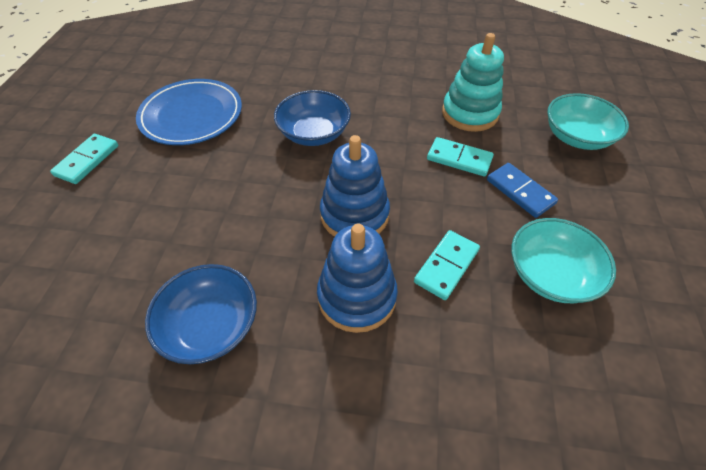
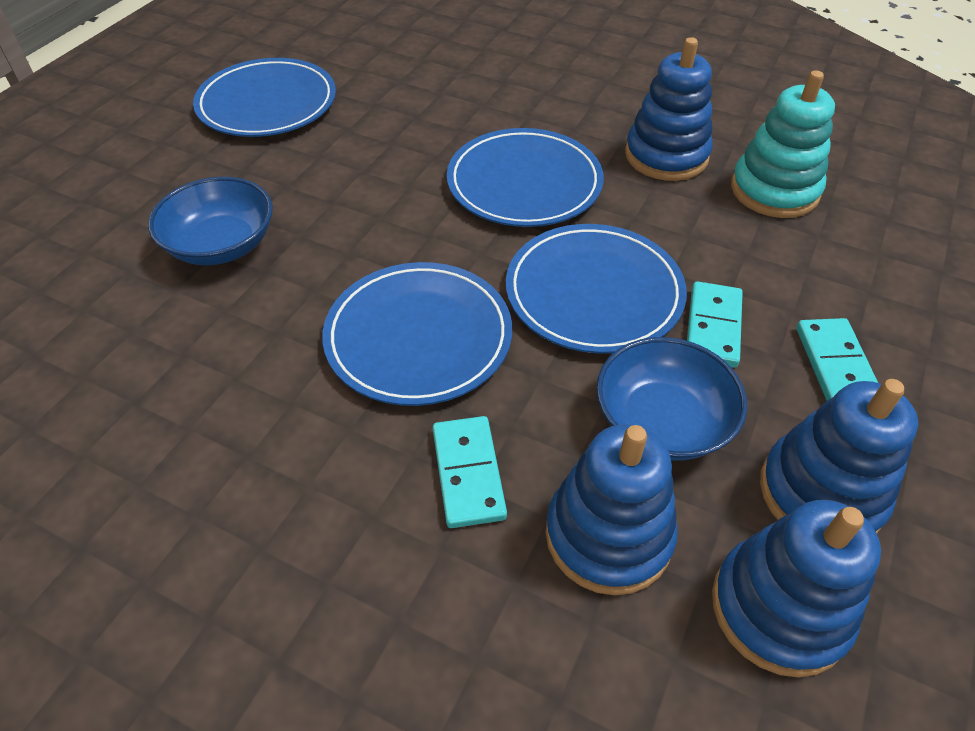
blue domino: 1 -> 0
blue plate: 1 -> 4
blue stacking toy: 2 -> 4
turquoise bowl: 2 -> 0

